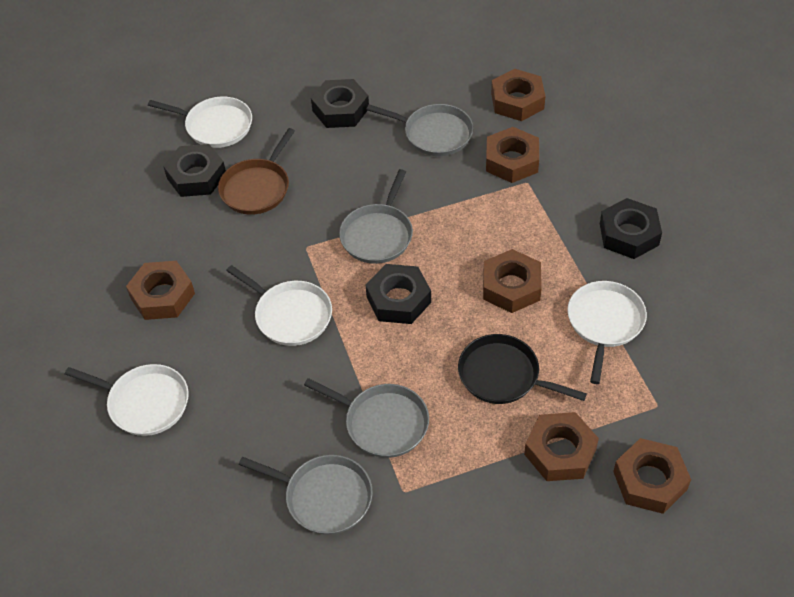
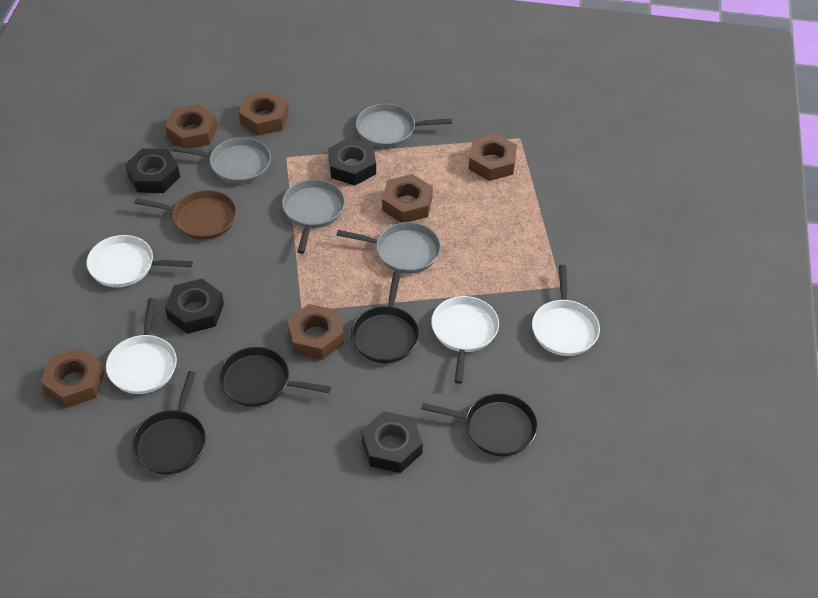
black pan: 1 -> 4

